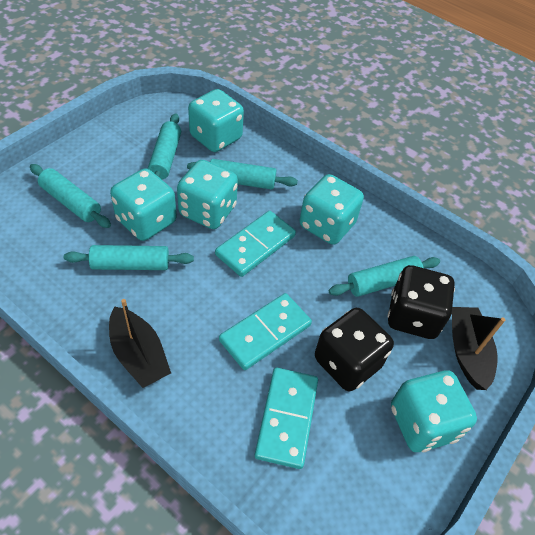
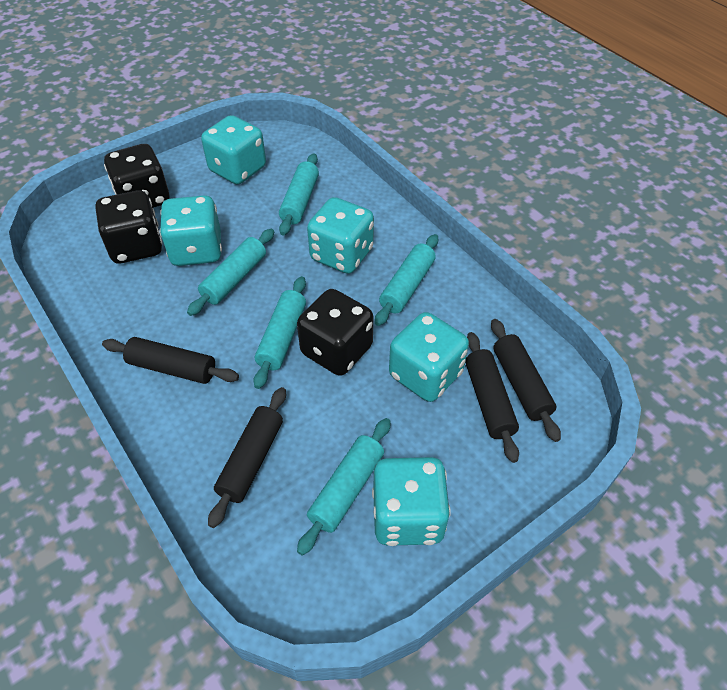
black boat: 2 -> 0
black dice: 2 -> 3
black rolling pin: 0 -> 4
turquoise domino: 3 -> 0

